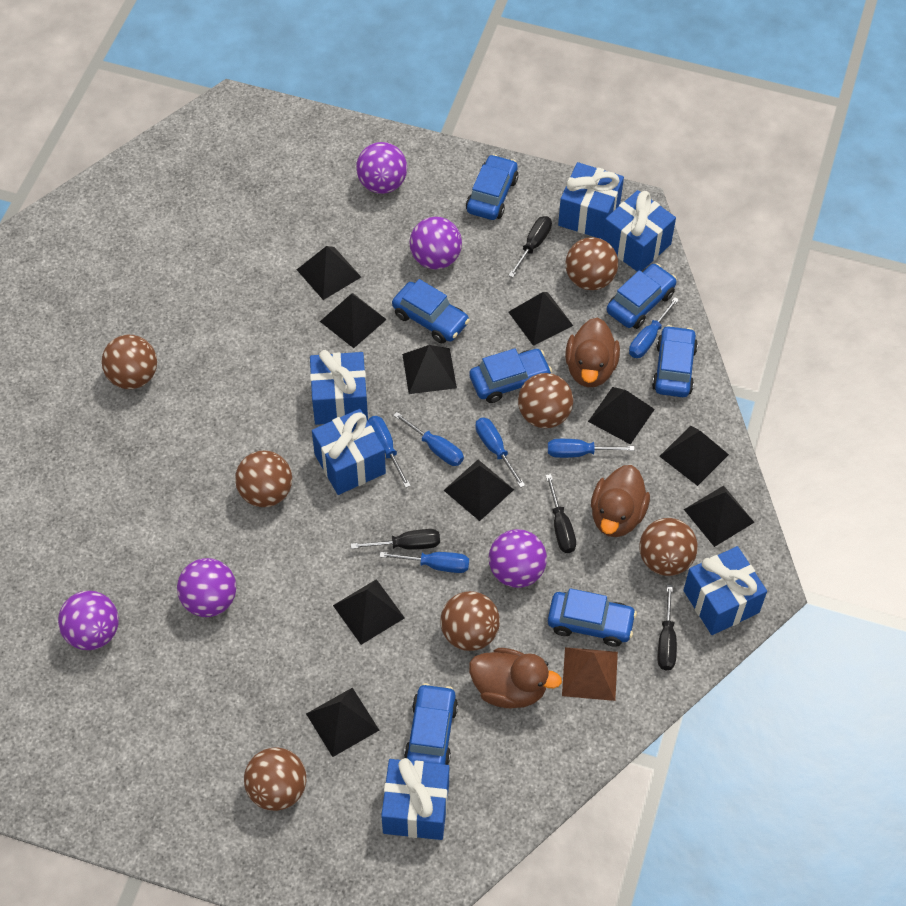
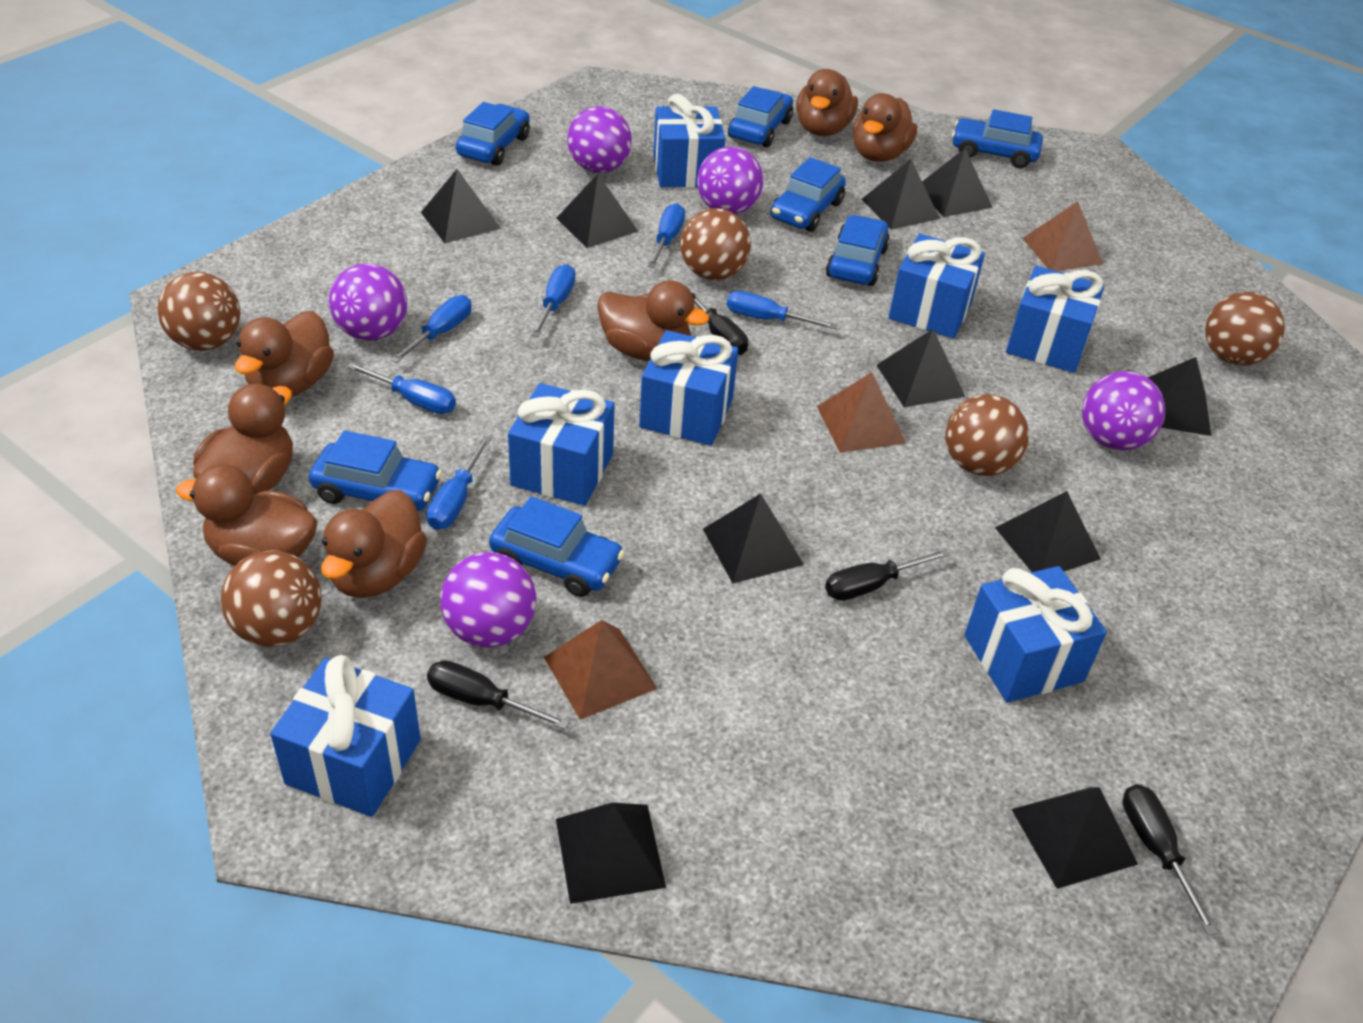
blue gift: 6 -> 7
brown ball: 7 -> 5
brown duck: 3 -> 7
brown pyramid: 1 -> 3

